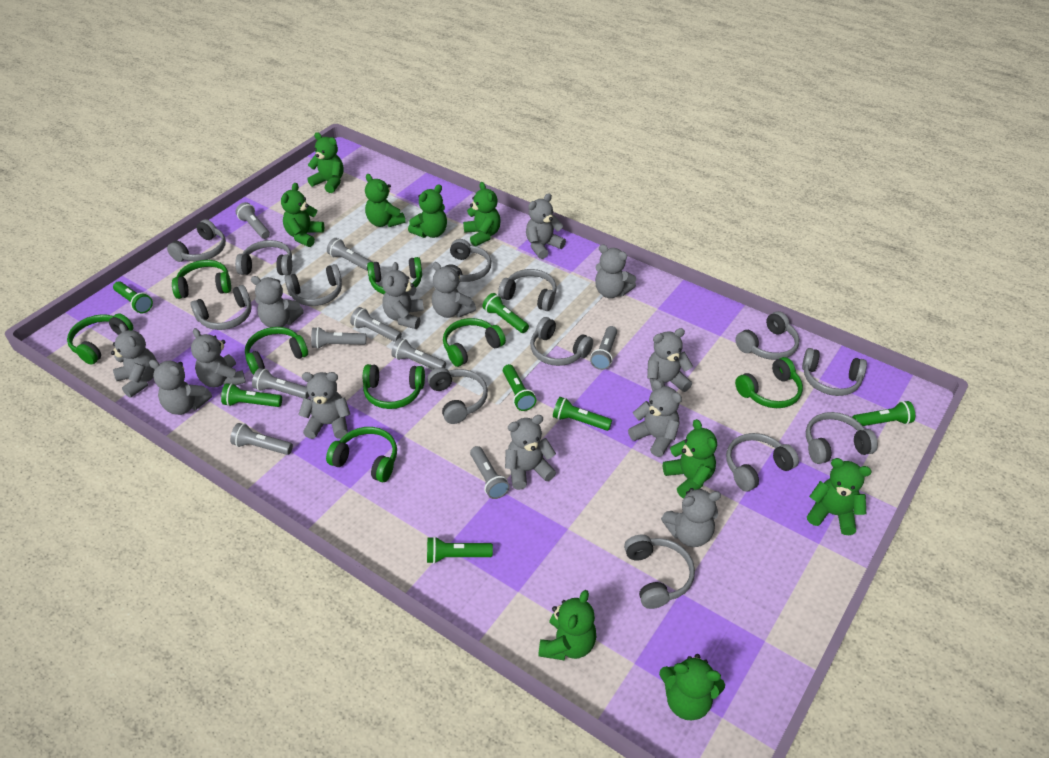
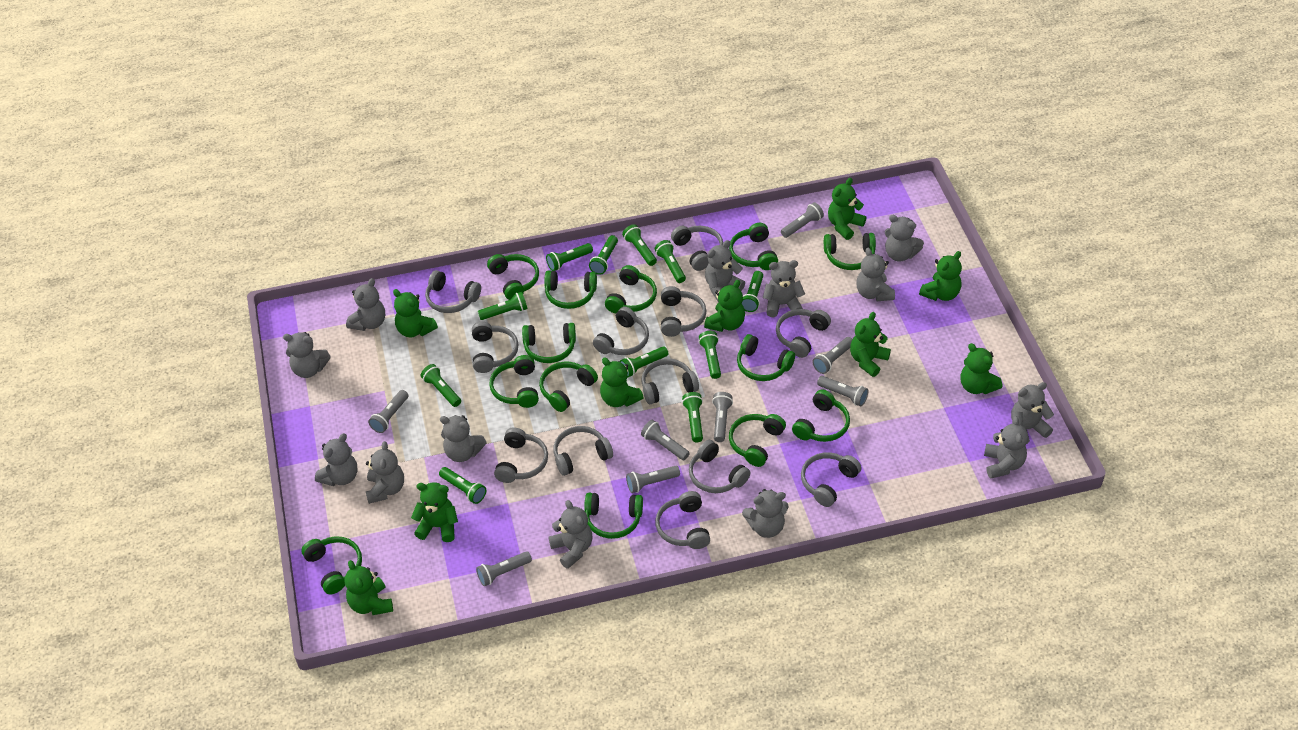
green flashlight: 7 -> 11
green headphones: 8 -> 13
grey flashlight: 9 -> 8
grey headphones: 13 -> 12

